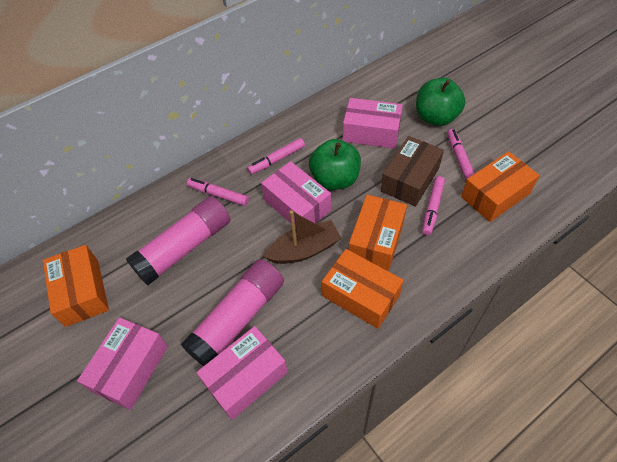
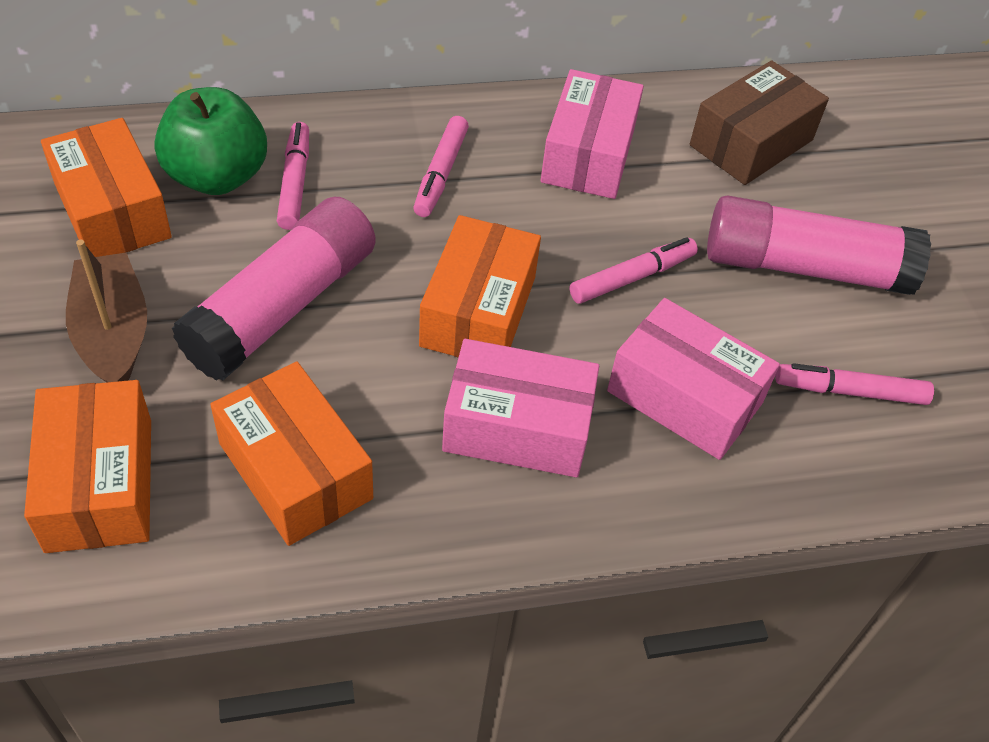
green apple: 2 -> 1
pink box: 4 -> 3

